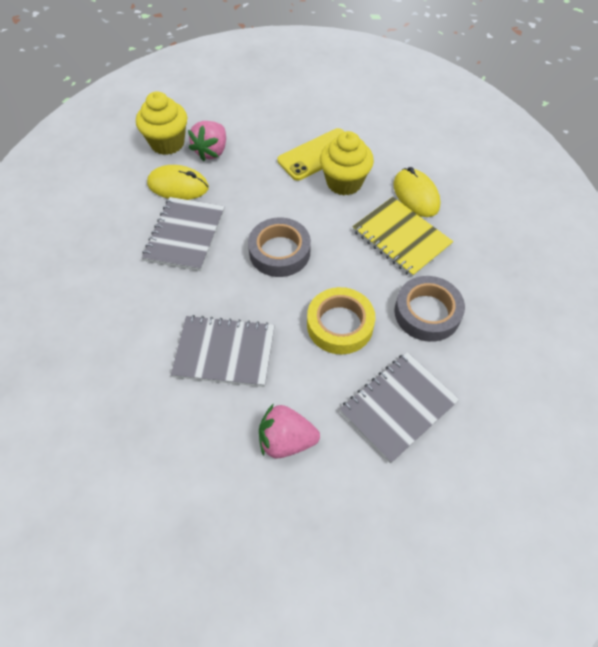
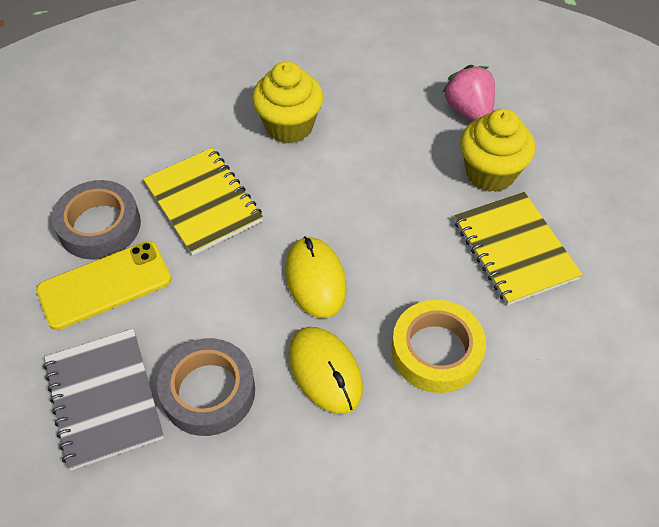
grey notebook: 3 -> 1
pink strawberry: 2 -> 1
yellow notebook: 1 -> 2

